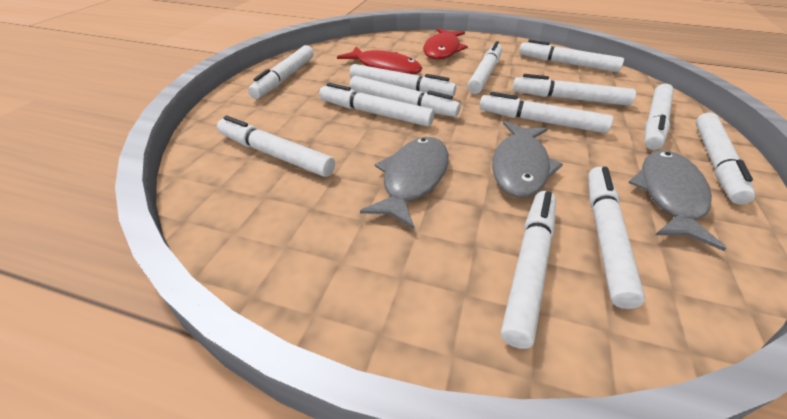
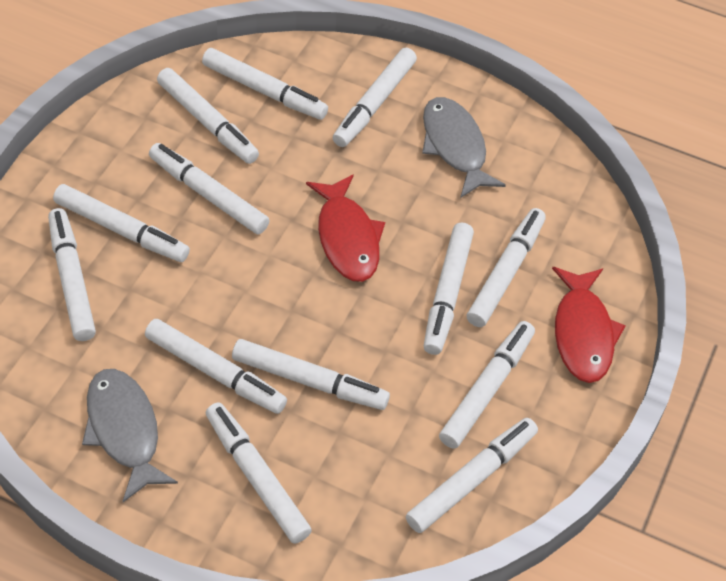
grey fish: 3 -> 2

